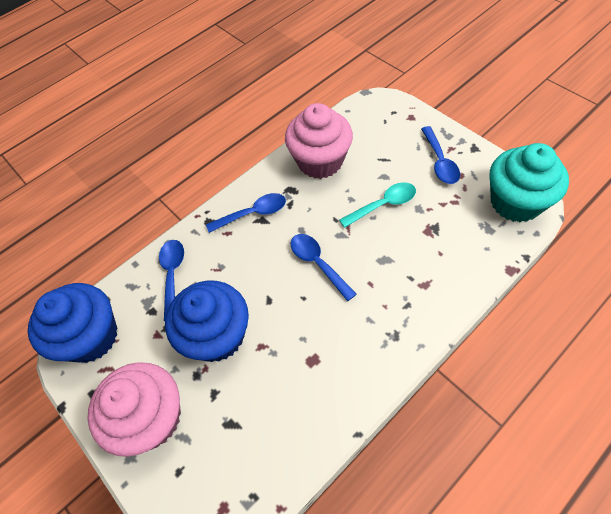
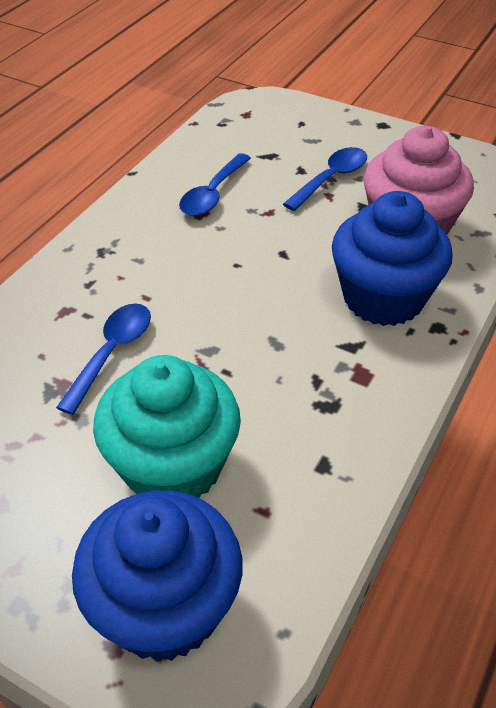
blue spoon: 4 -> 3
pink cupcake: 2 -> 1
turquoise spoon: 1 -> 0

